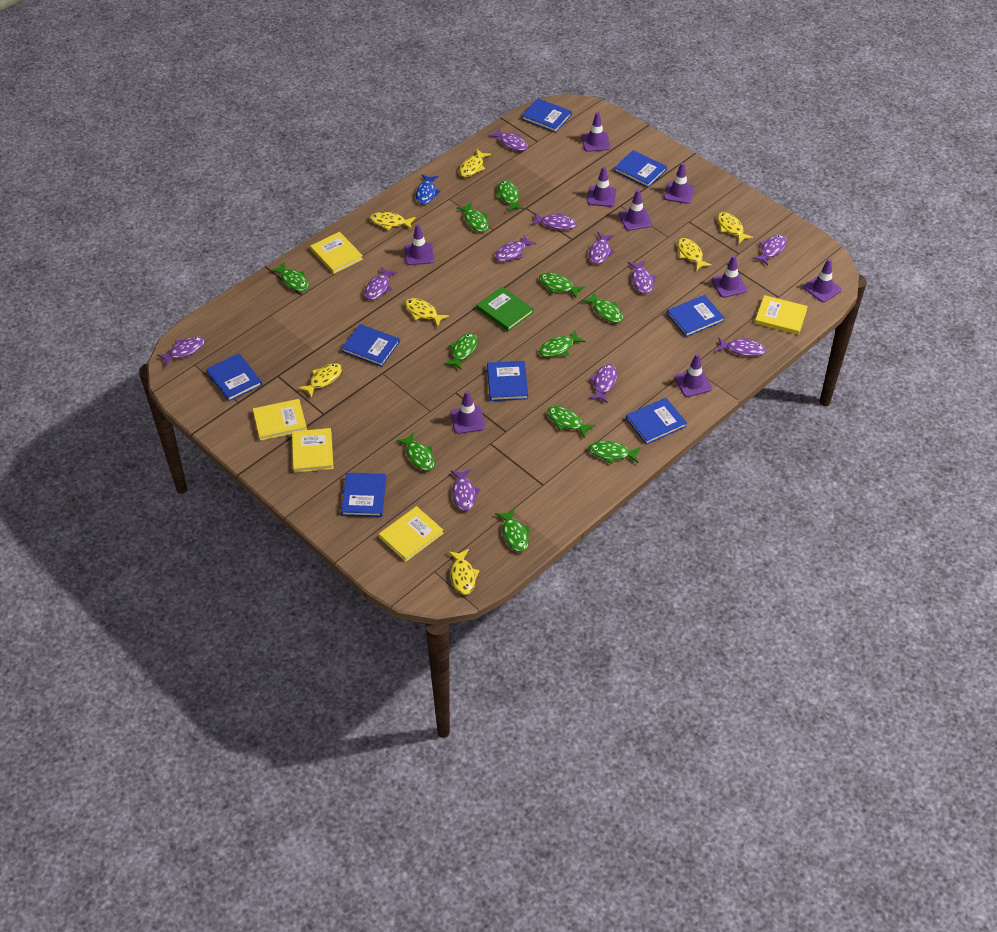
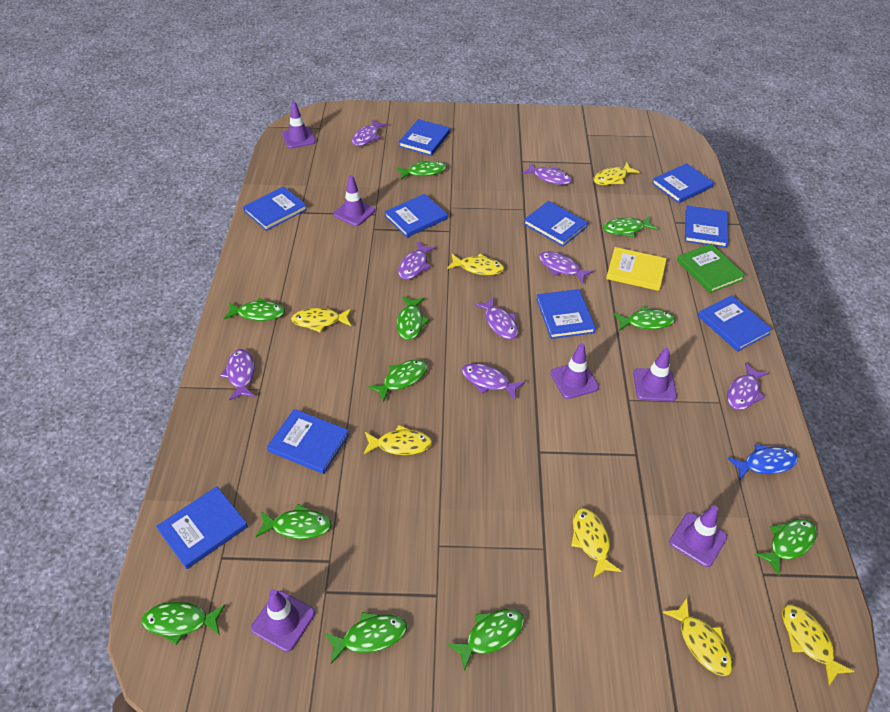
blue book: 8 -> 10
purple fish: 11 -> 8
purple traffic cone: 9 -> 6
yellow book: 5 -> 1

